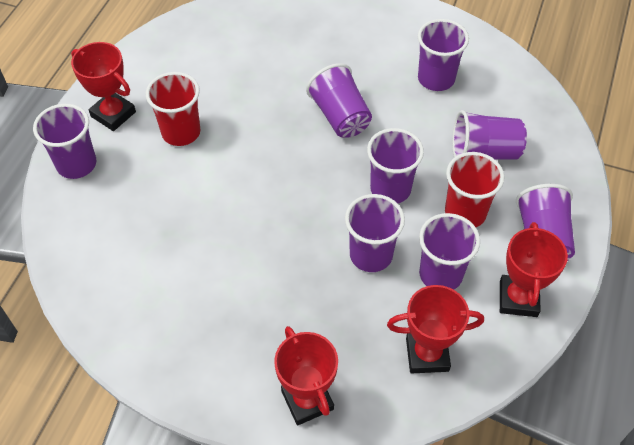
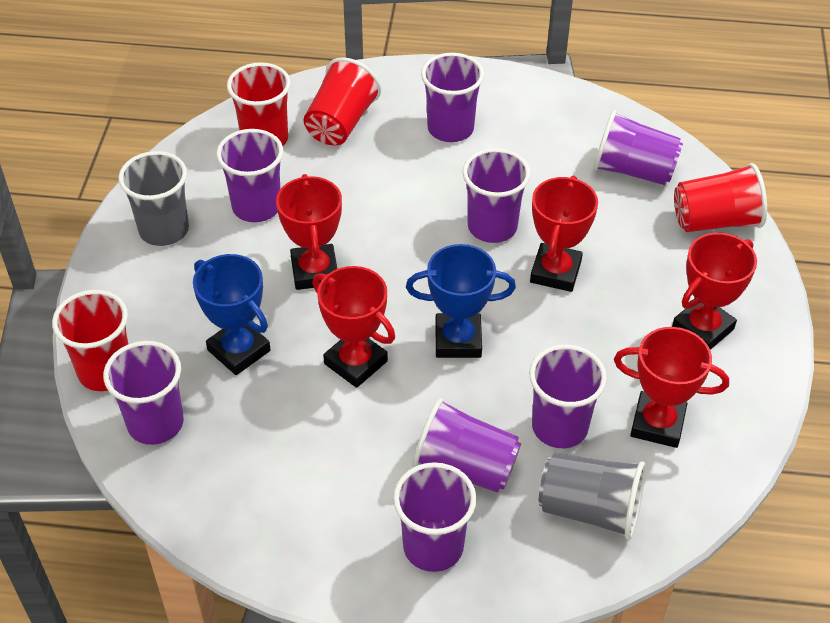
blue trophy: 0 -> 2
grey cup: 0 -> 2
red cup: 2 -> 4
red trophy: 4 -> 5

